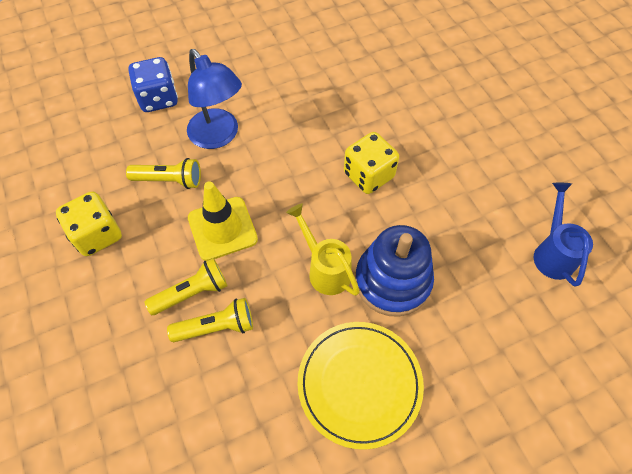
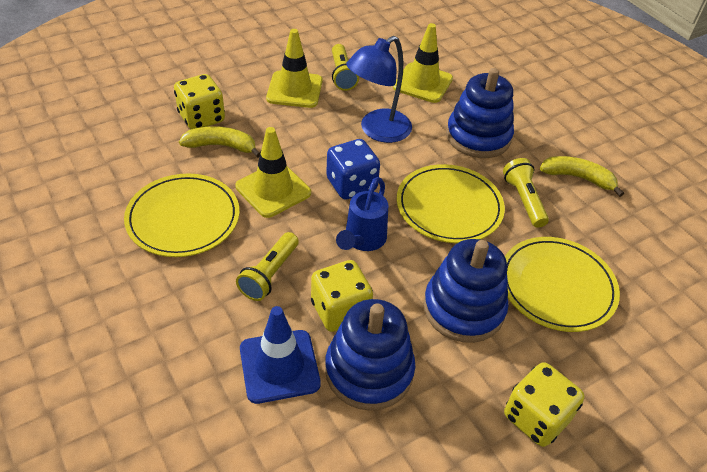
blue stacking toy: 1 -> 3
blue traffic cone: 0 -> 1
yellow banana: 0 -> 2
yellow dice: 2 -> 3
yellow plate: 1 -> 3
yellow traffic cone: 1 -> 3
yellow watering can: 1 -> 0

